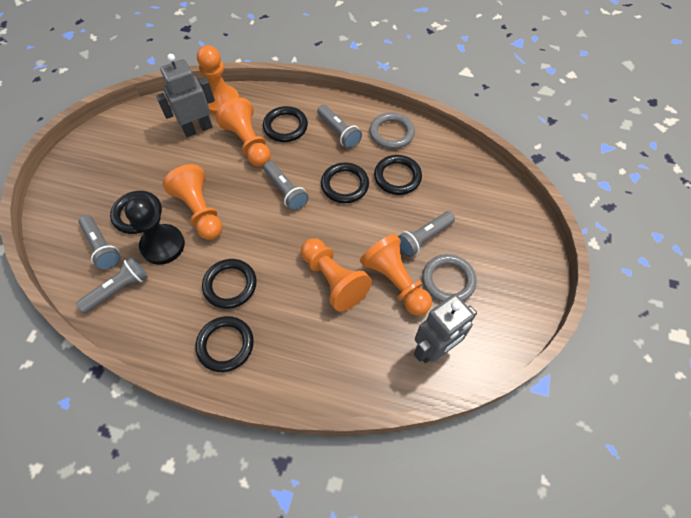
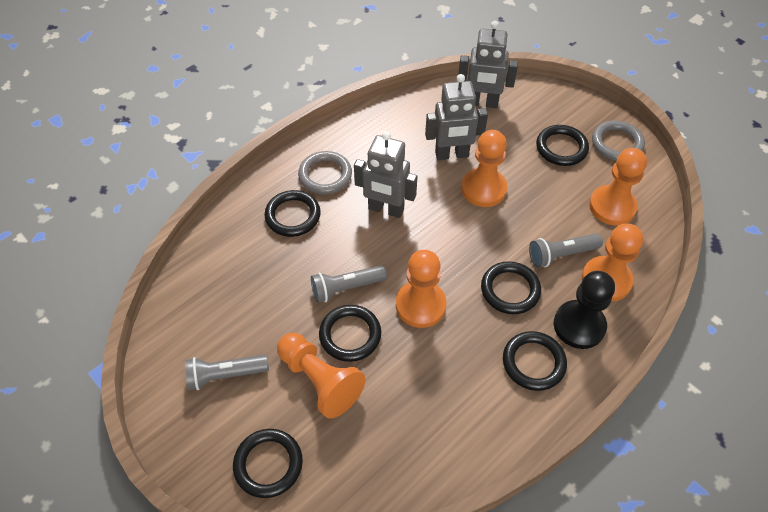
grey flashlight: 5 -> 3
grey robot: 2 -> 3

